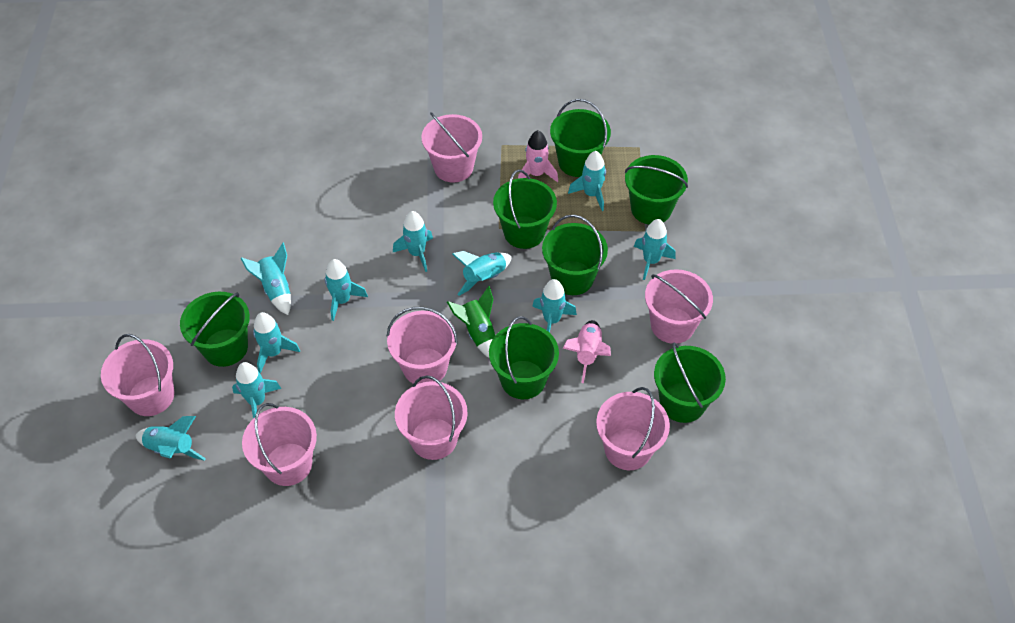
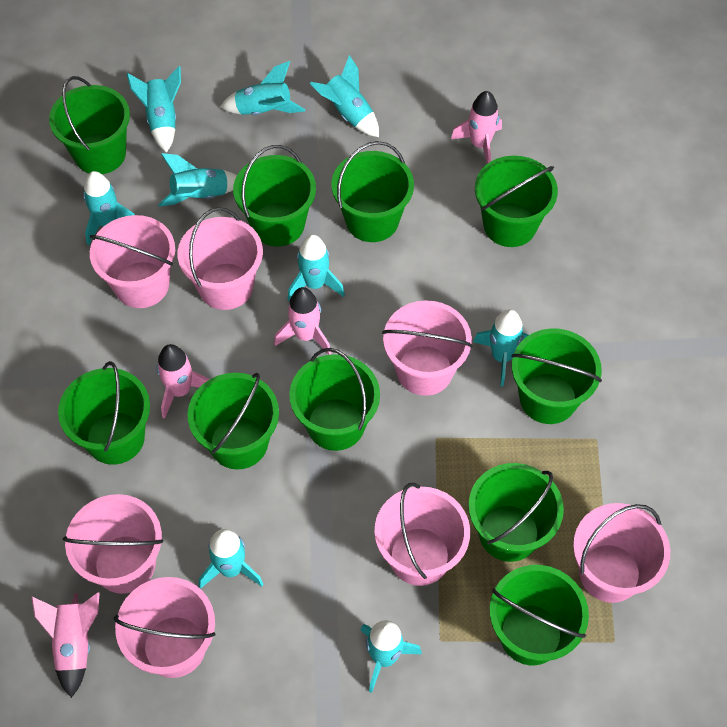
green bucket: 7 -> 10
green rocket: 1 -> 0
pink rocket: 2 -> 4
turquoise rocket: 10 -> 9

